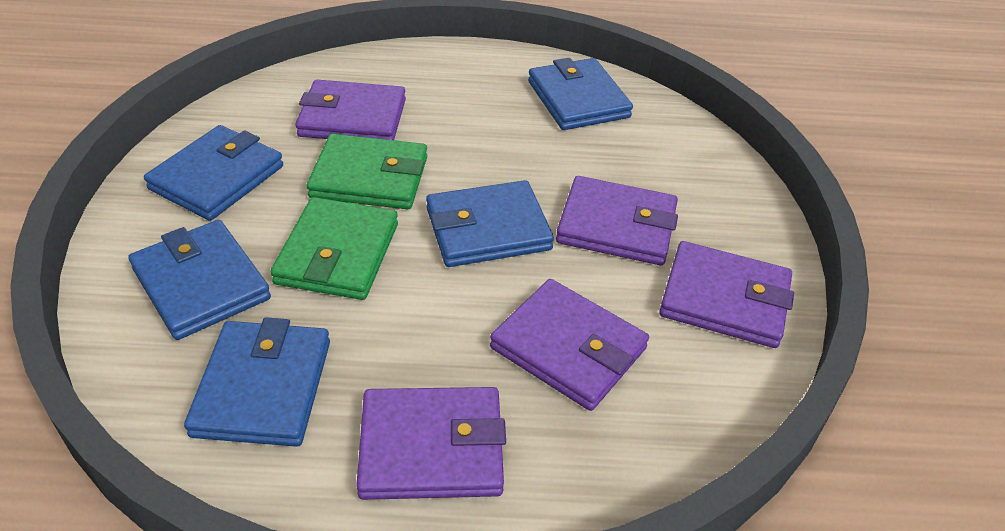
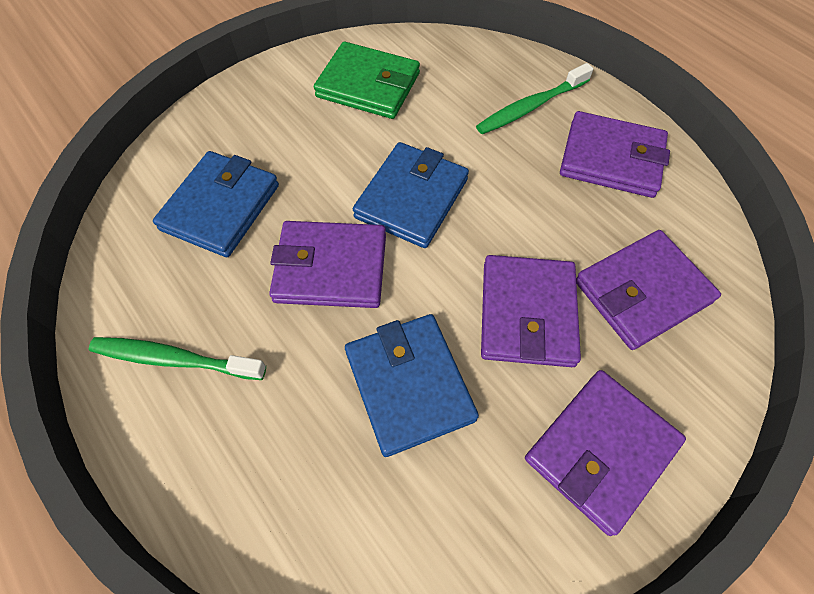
blue wallet: 5 -> 3
green toothbrush: 0 -> 2
green wallet: 2 -> 1

